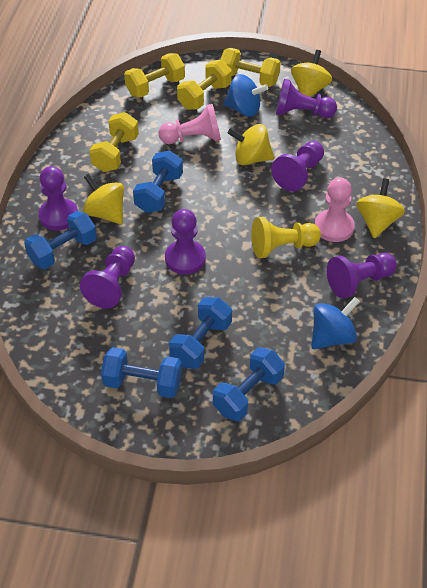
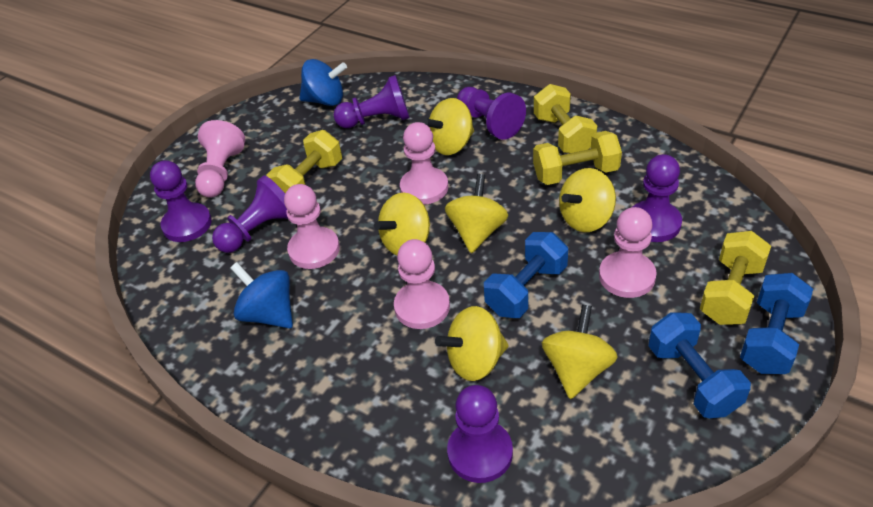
blue dumbbell: 5 -> 3
pink pawn: 2 -> 5
yellow pawn: 1 -> 0
yellow spinning top: 4 -> 6

